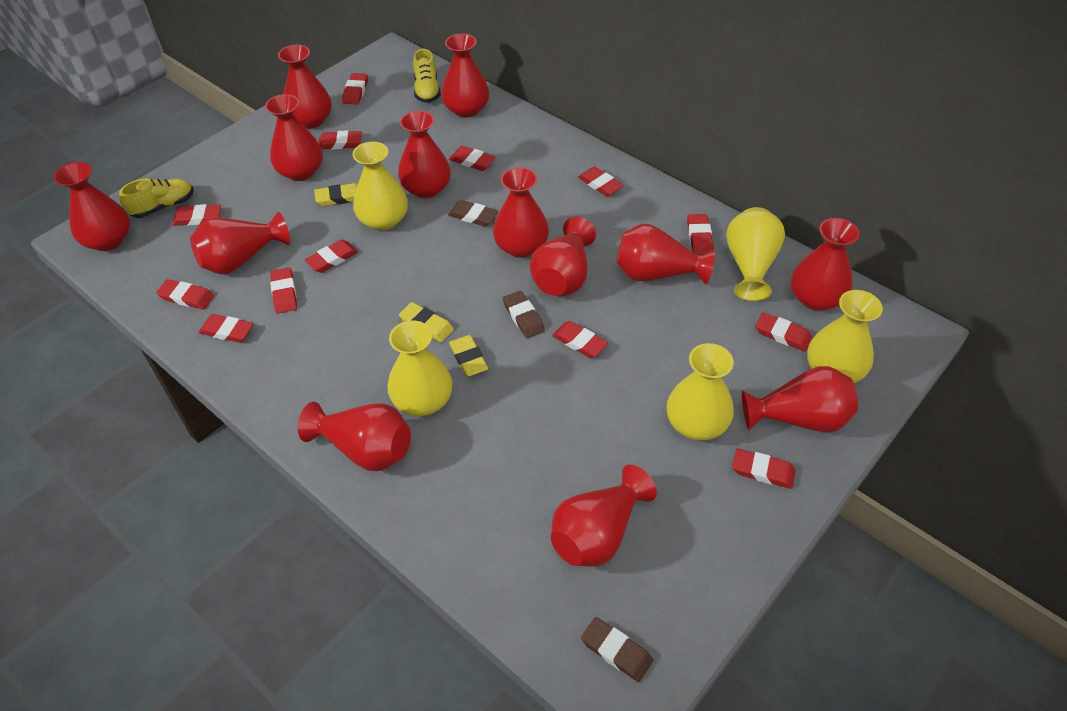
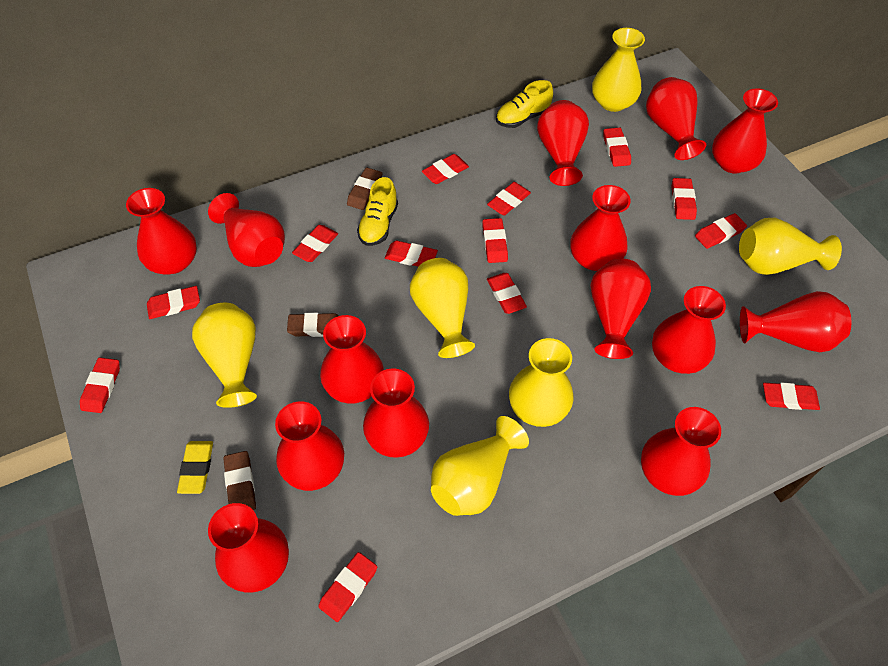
red vase: 13 -> 14
yellow eraser: 3 -> 1
yellow vase: 5 -> 6

